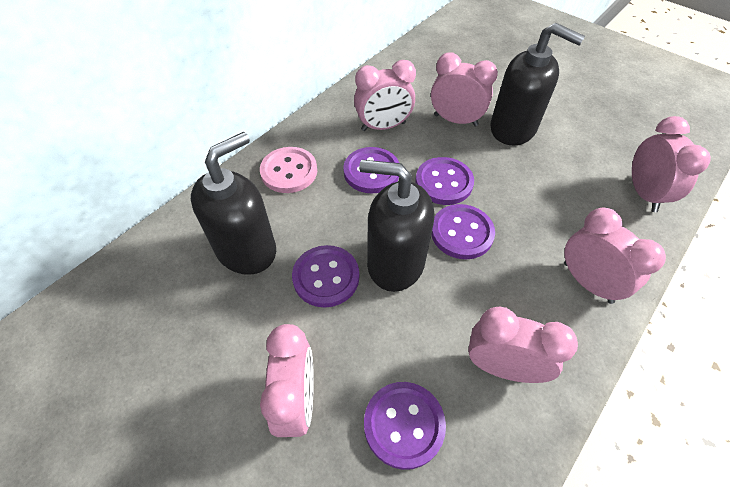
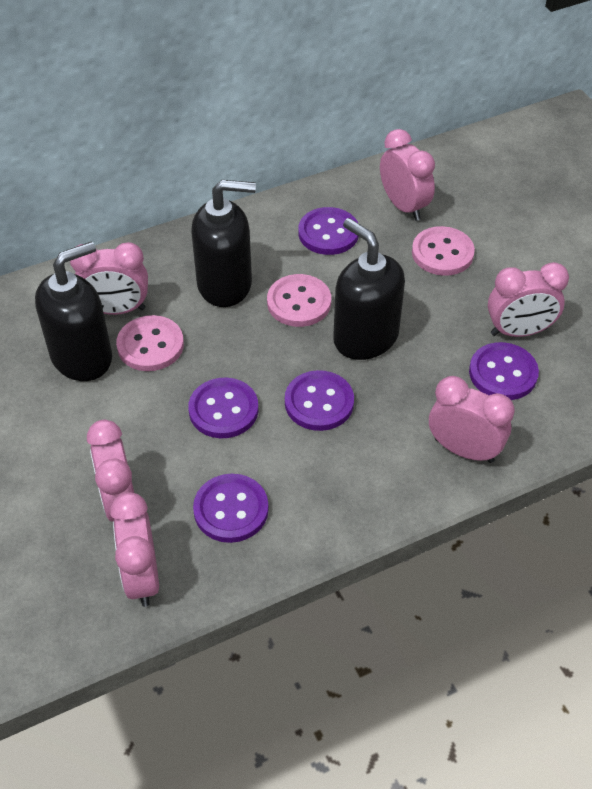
pink button: 1 -> 3

